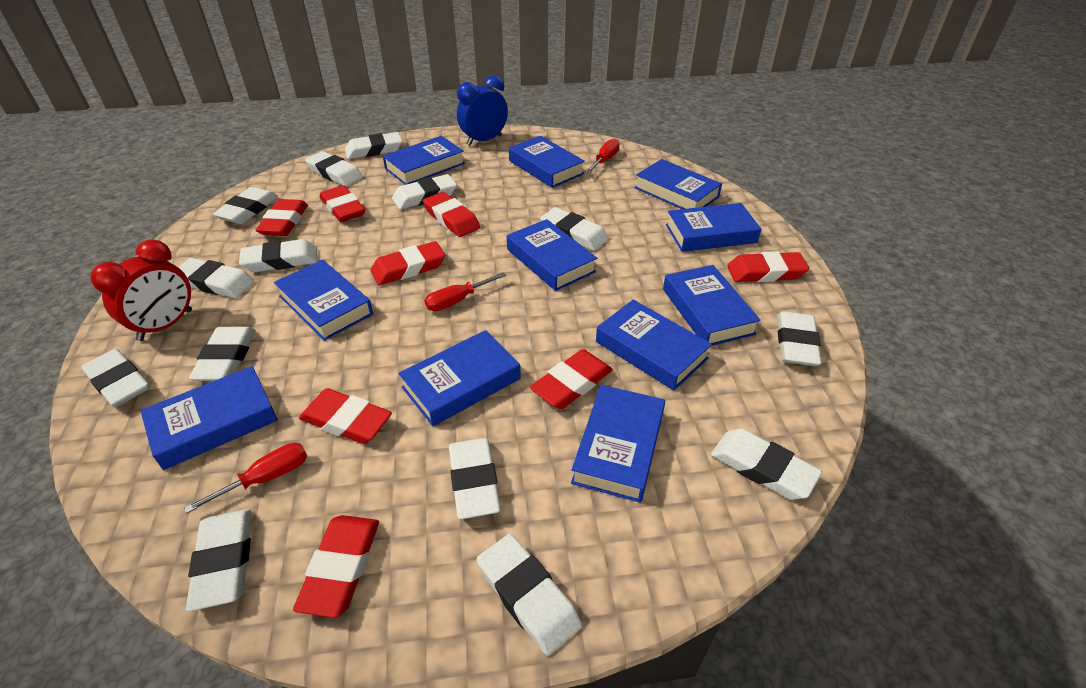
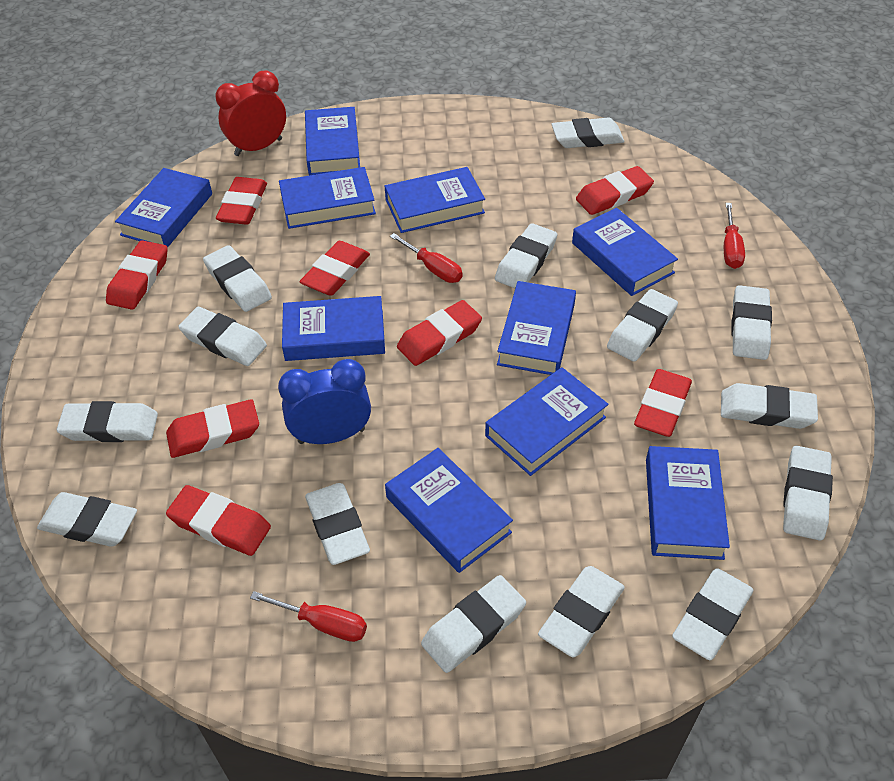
blue book: 11 -> 10

